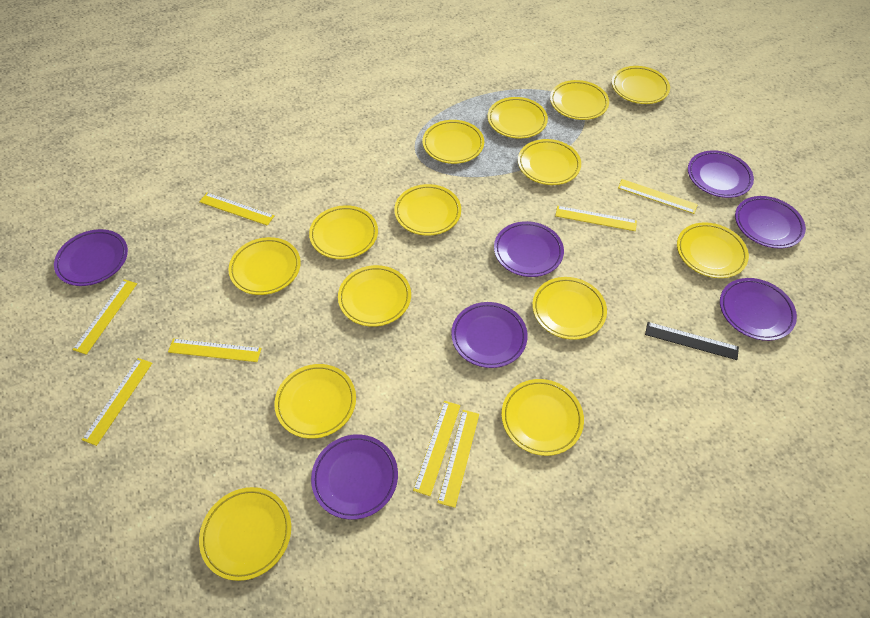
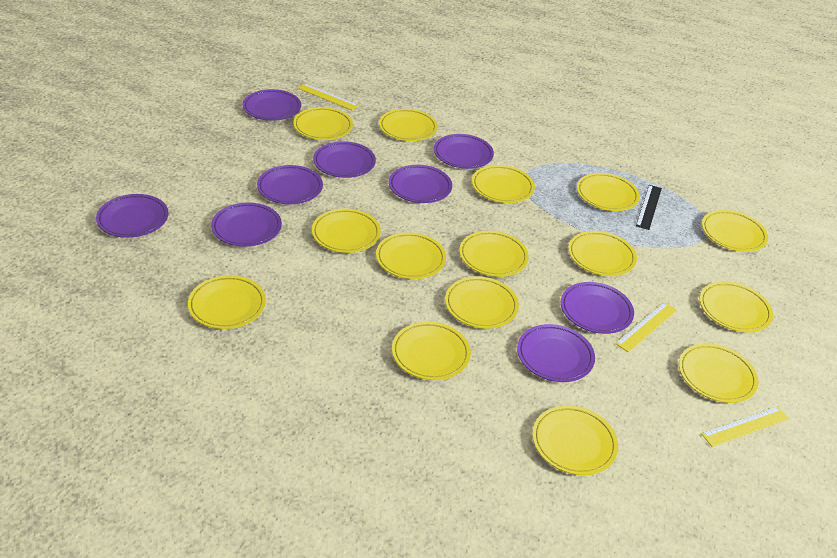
purple plate: 7 -> 9
yellow plate: 14 -> 15
yellow ruler: 8 -> 3

